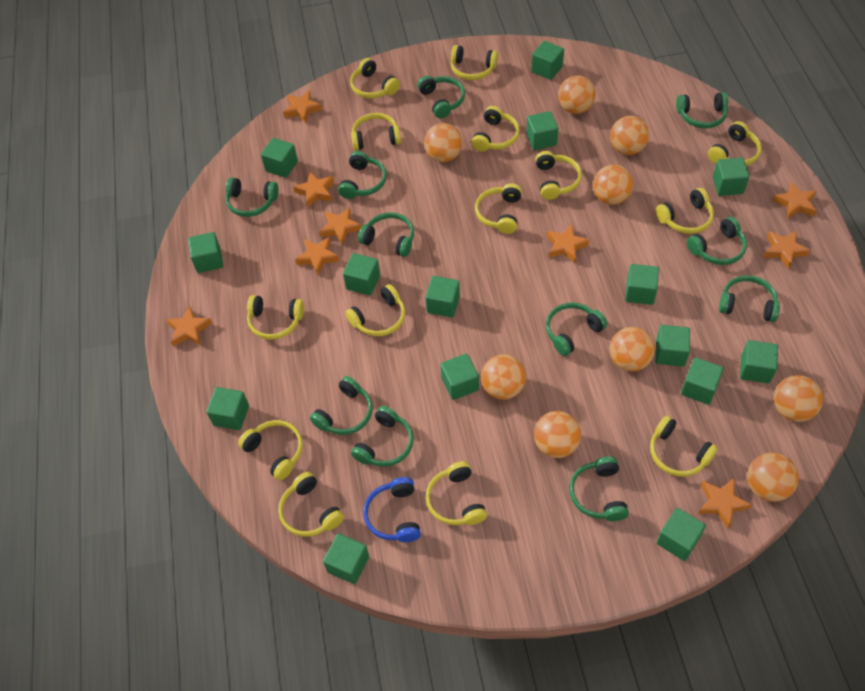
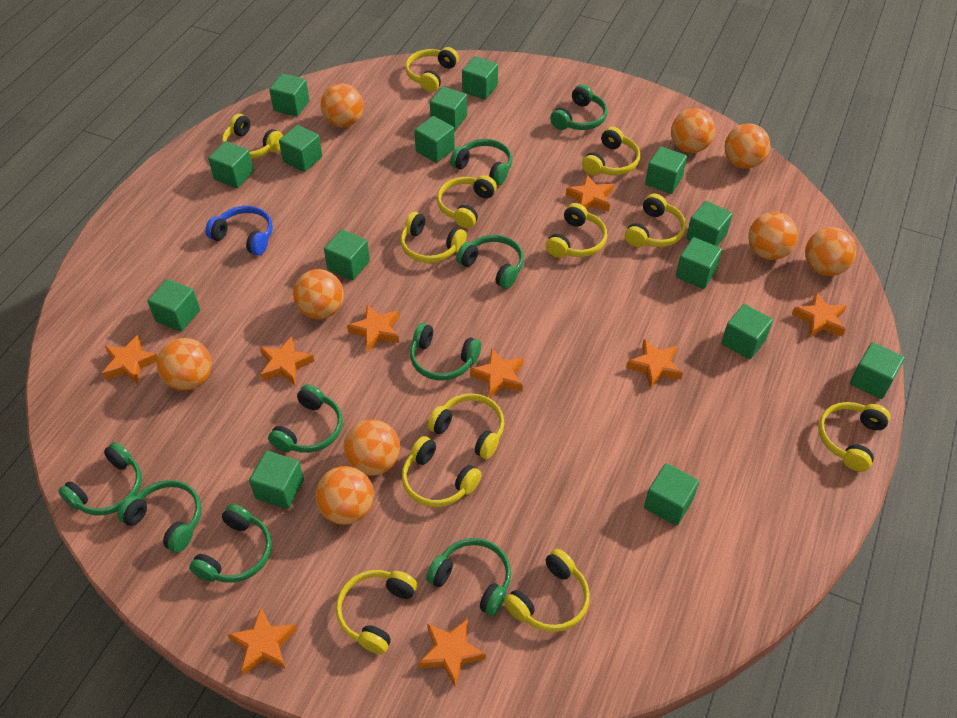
green headphones: 11 -> 9
yellow headphones: 14 -> 12

